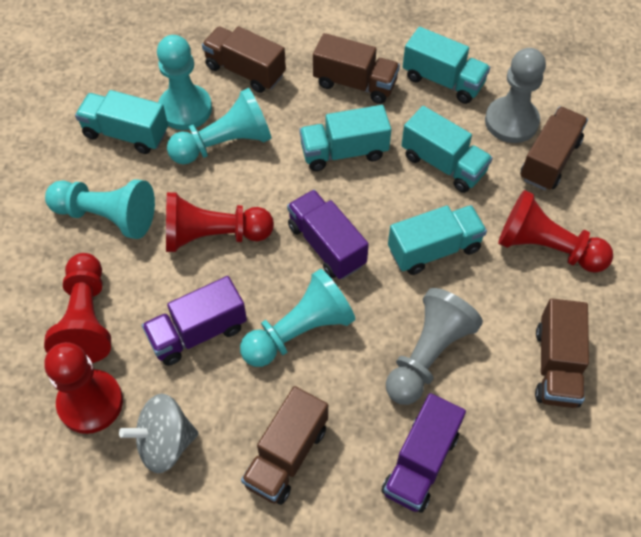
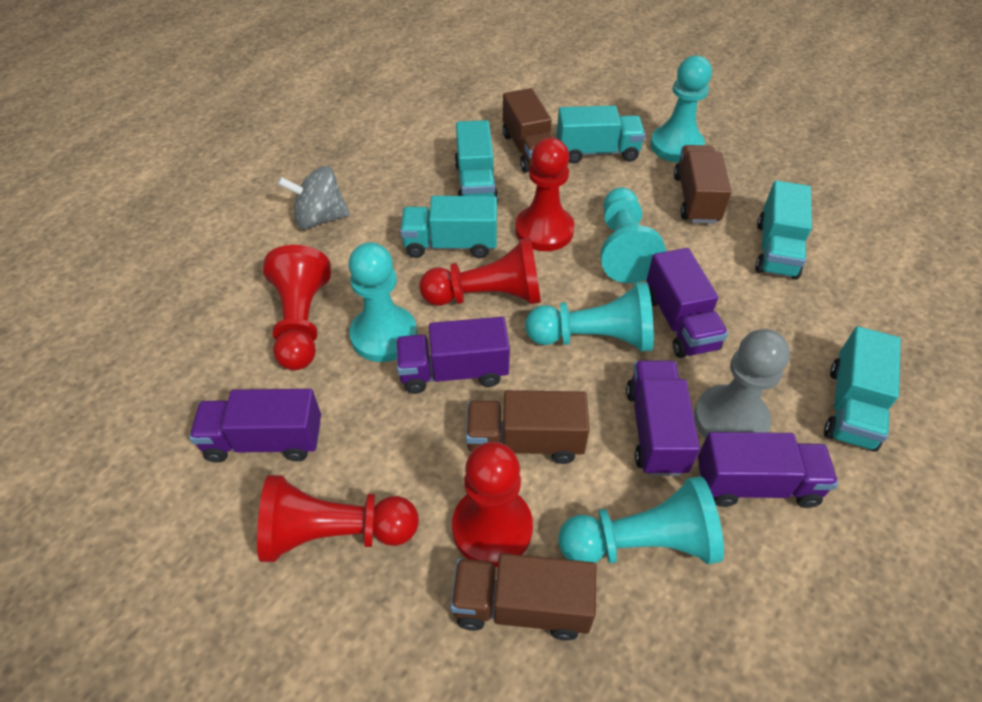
brown truck: 5 -> 4
grey pawn: 2 -> 1
purple truck: 3 -> 5
red pawn: 4 -> 5
turquoise pawn: 4 -> 5

